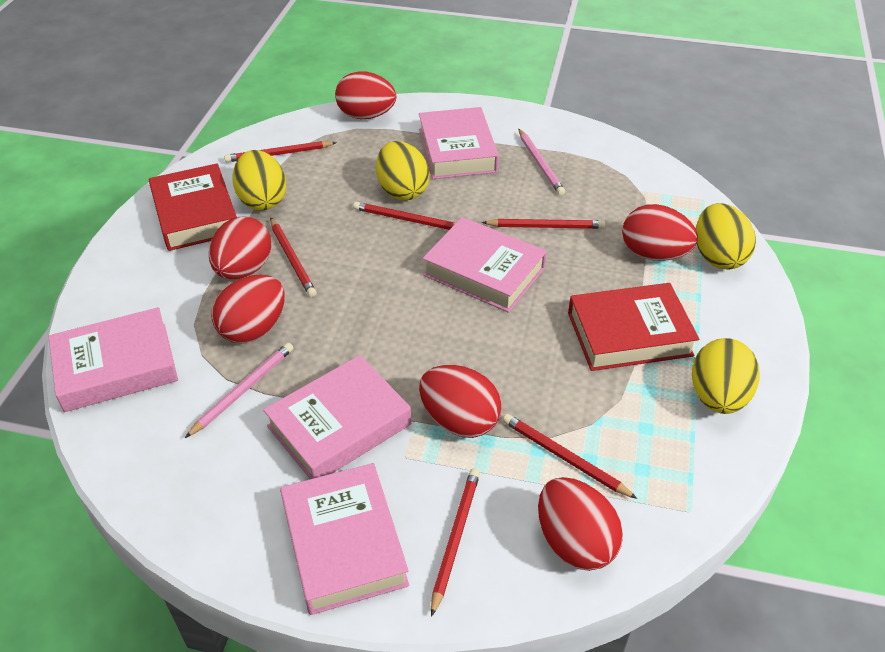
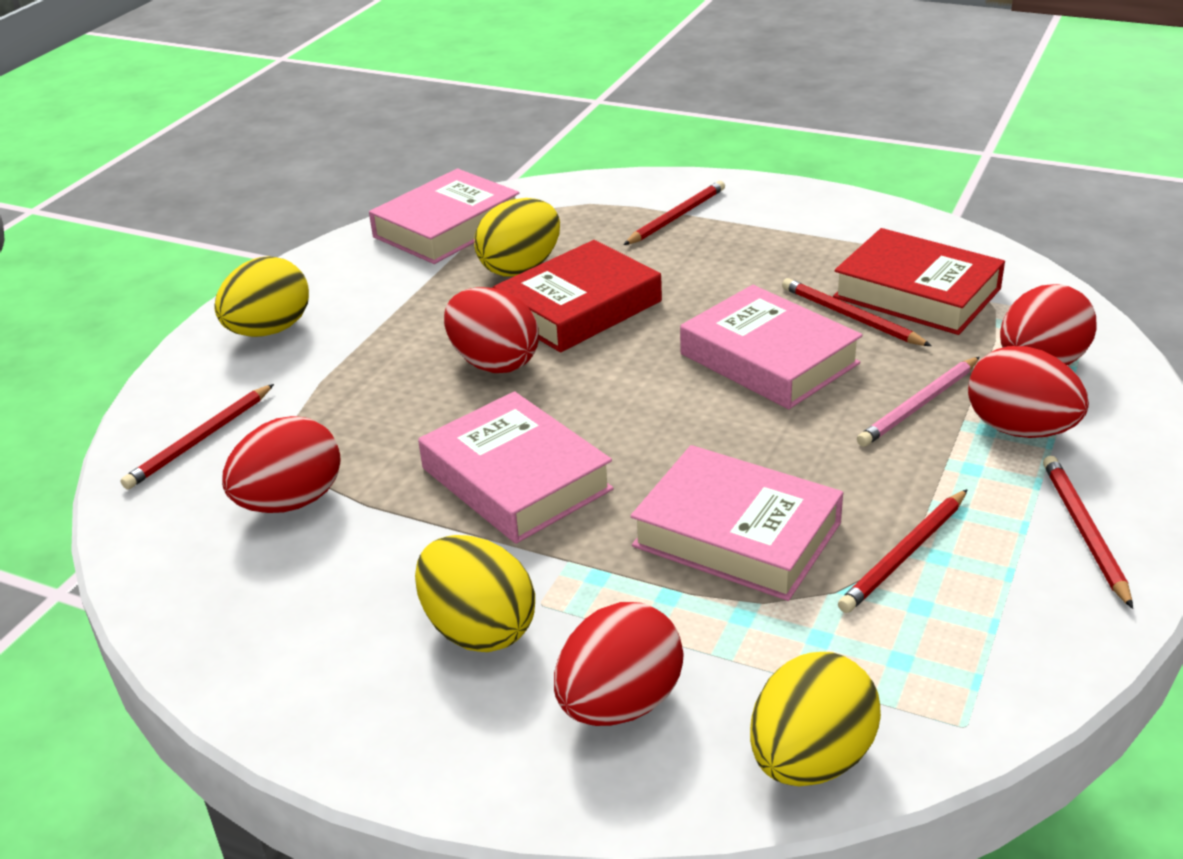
pink book: 5 -> 4
pink pencil: 2 -> 1
red egg: 6 -> 5
red pencil: 6 -> 5

